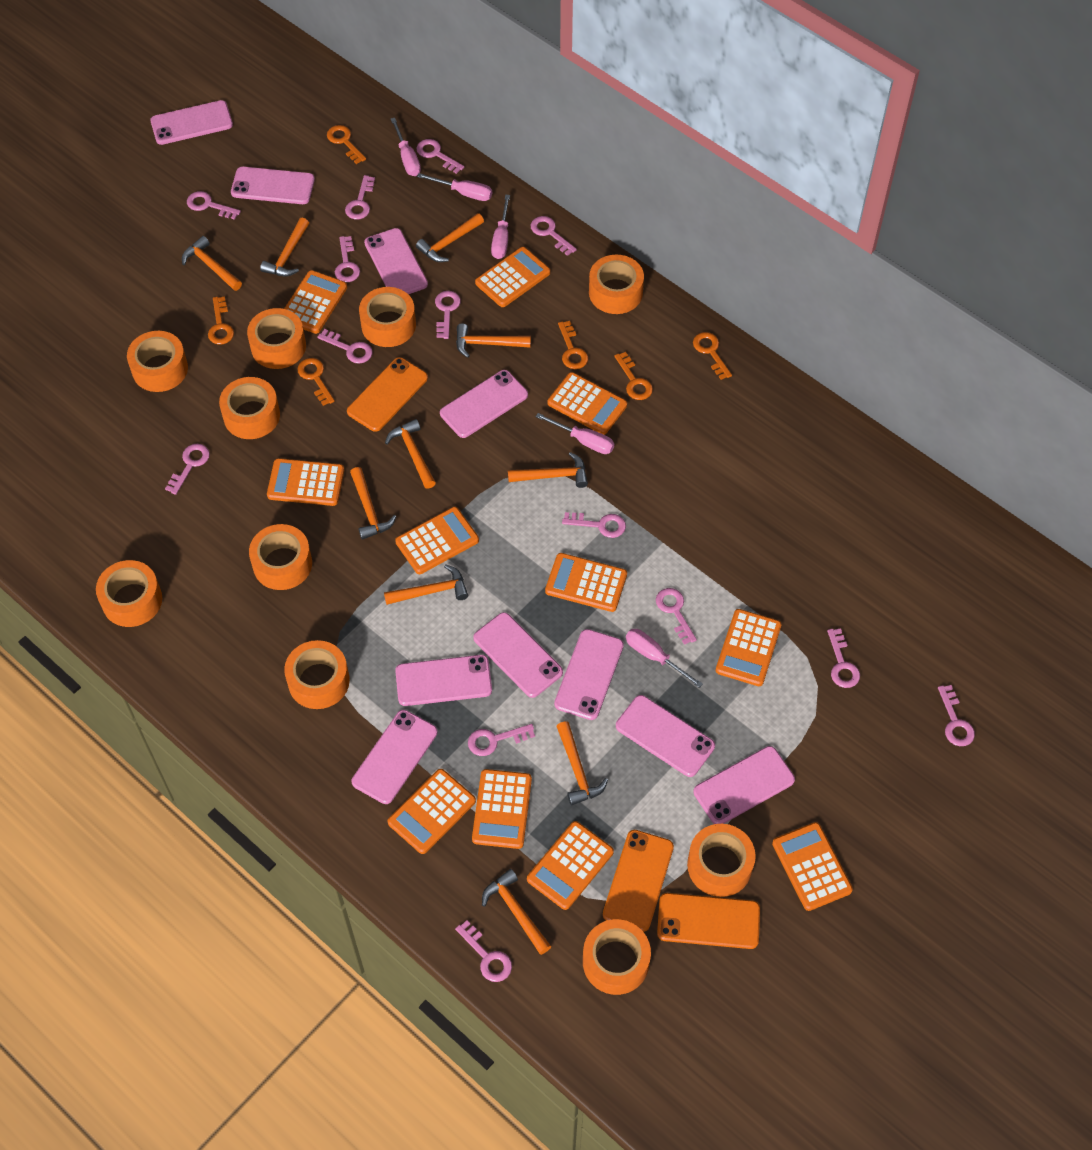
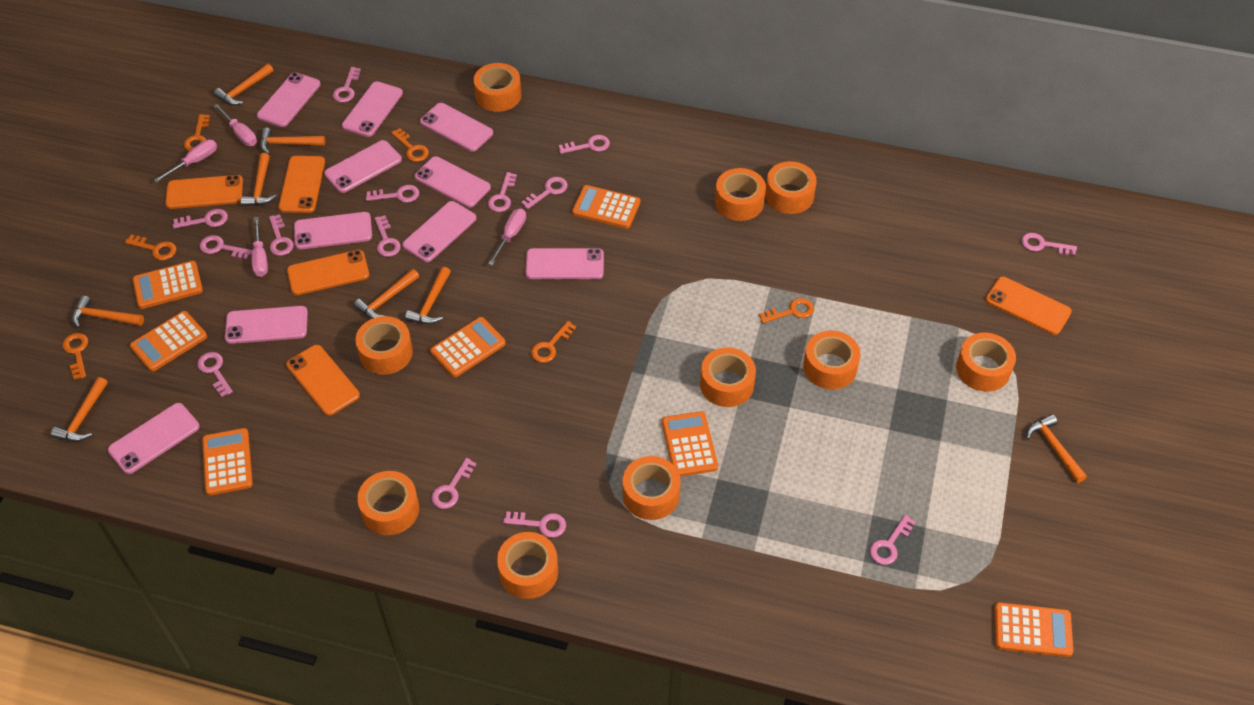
orange calculator: 11 -> 7
orange hammer: 10 -> 8
orange phone: 3 -> 5
pink screwdriver: 5 -> 4

